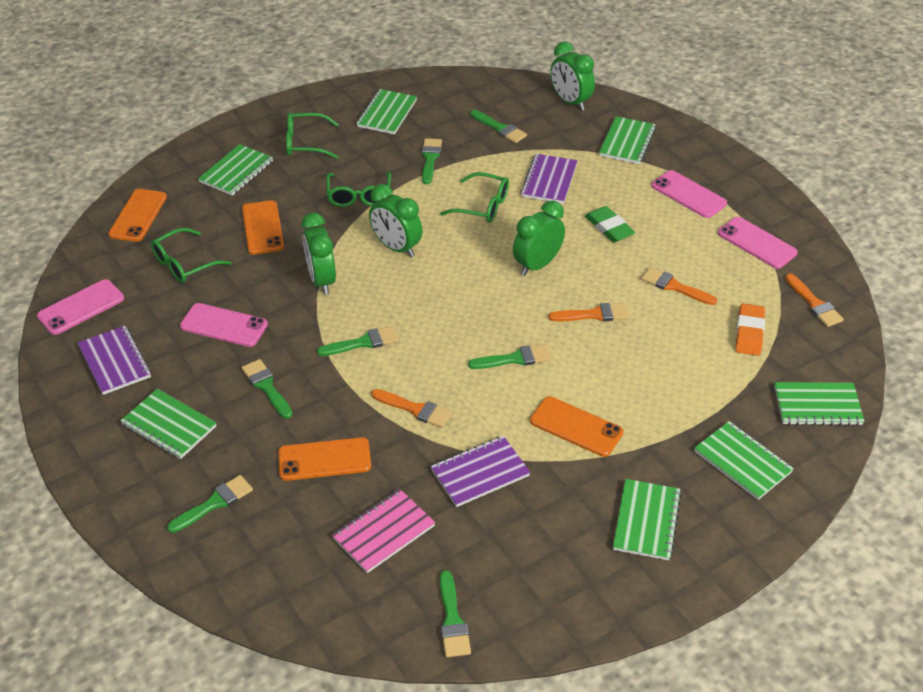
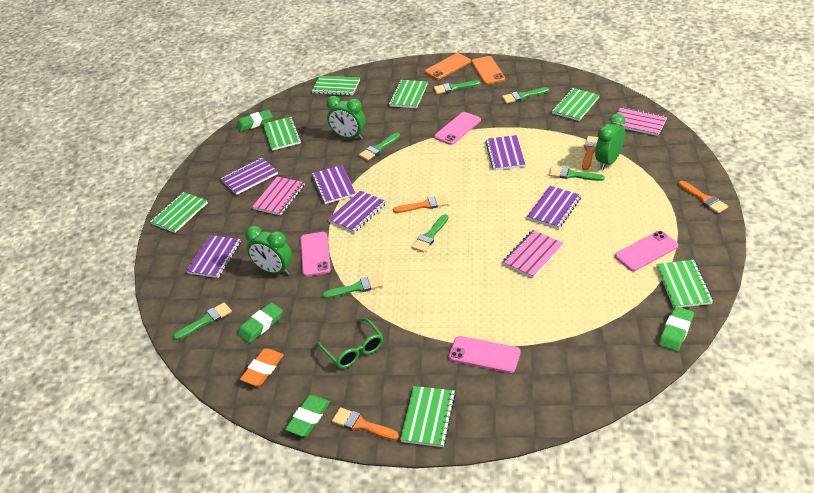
green clock: 4 -> 3
green eraser: 1 -> 4
green glasses: 4 -> 1
orange phone: 4 -> 2
pink notebook: 1 -> 3
purple notebook: 3 -> 6

